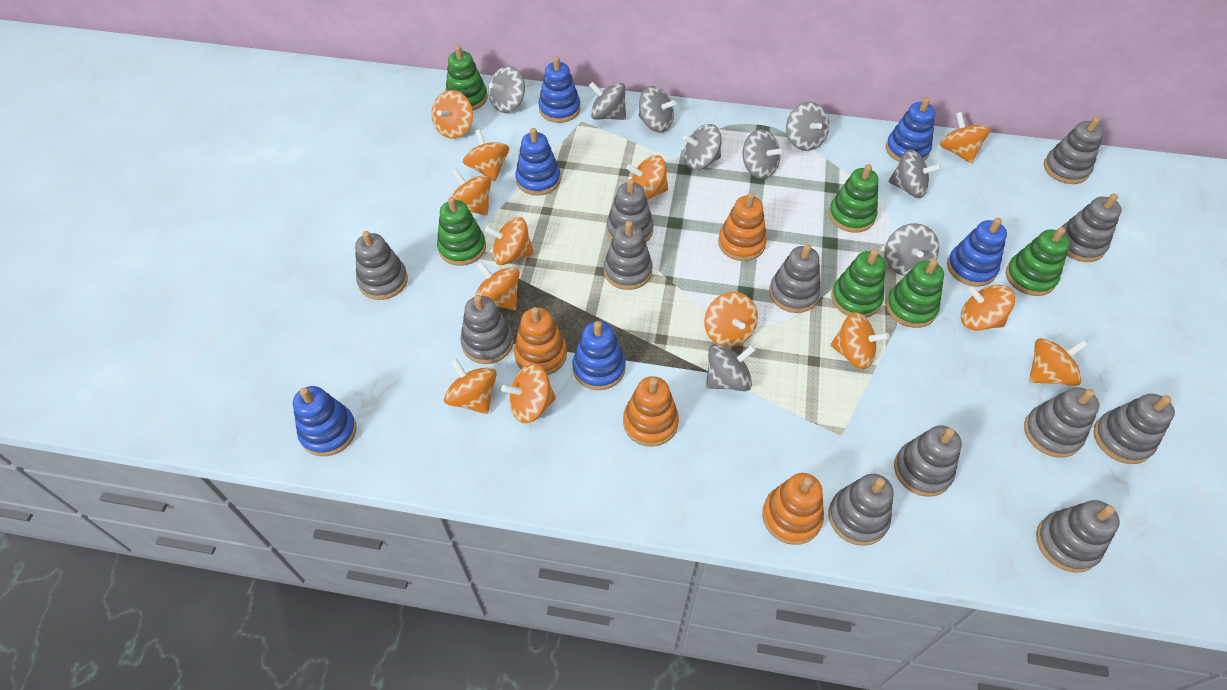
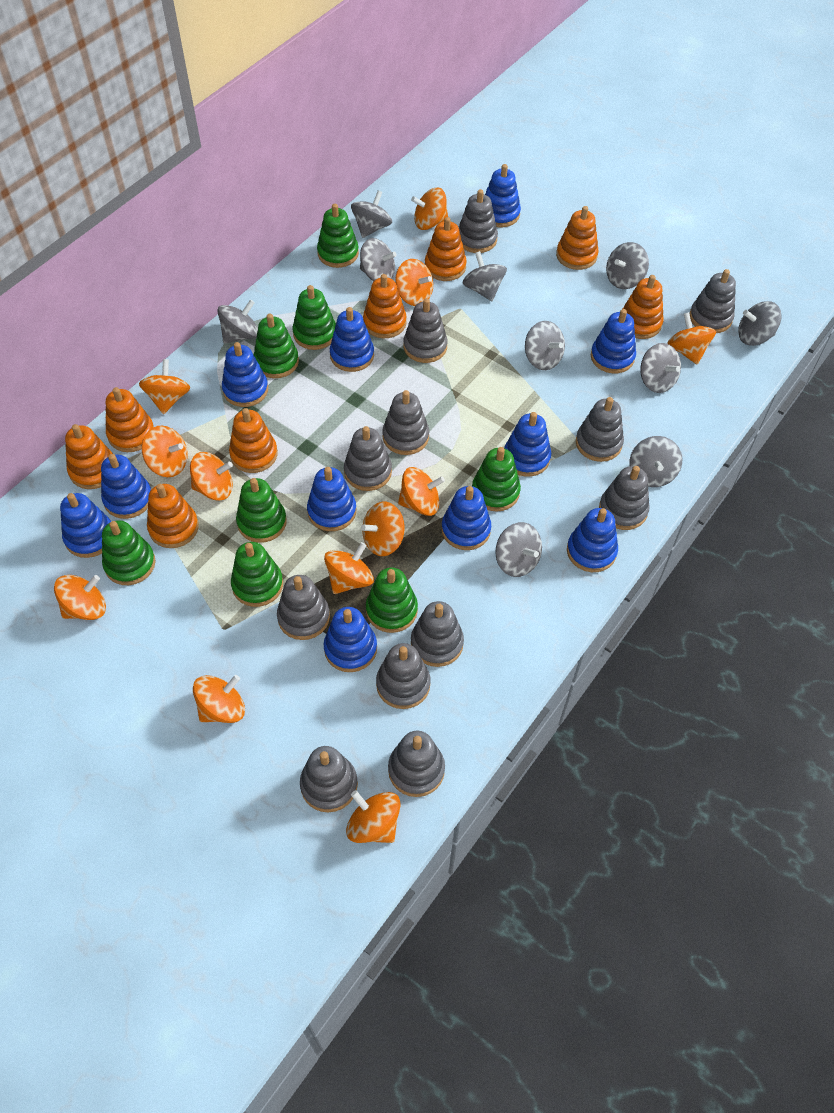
blue stacking toy: 6 -> 11
green stacking toy: 6 -> 8
grey spinning top: 9 -> 10
orange spinning top: 13 -> 12
orange stacking toy: 4 -> 8

